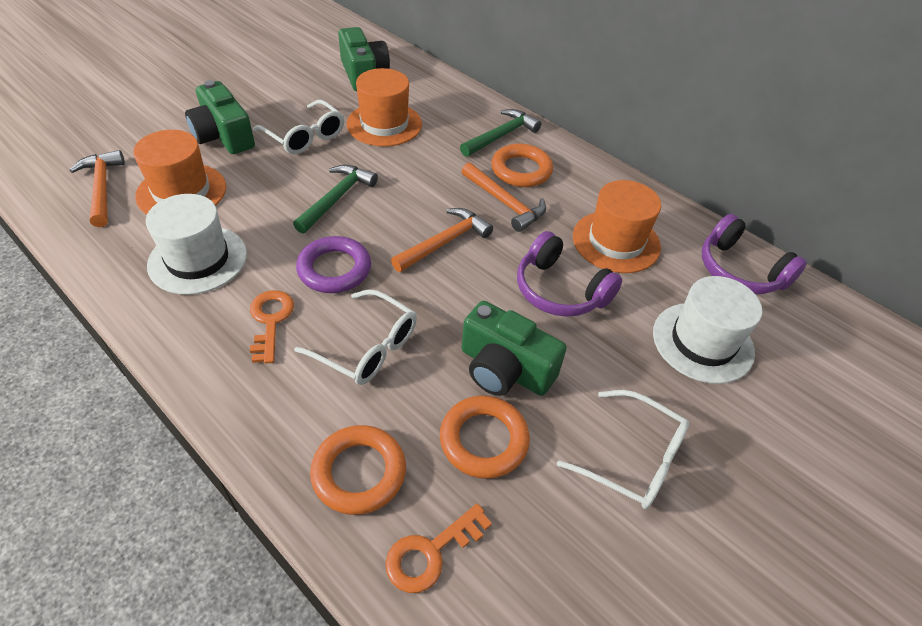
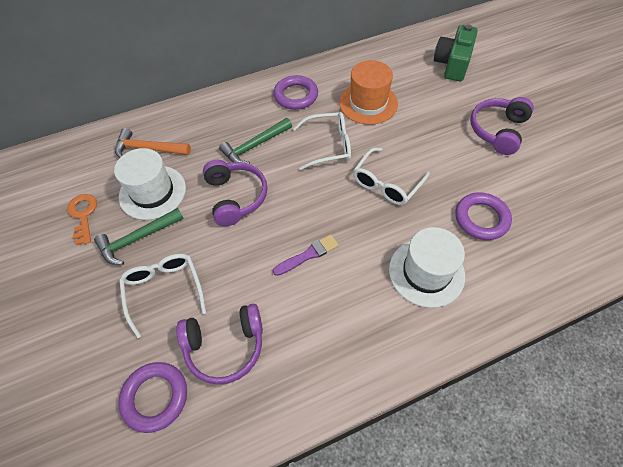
green camera: 3 -> 1
orange hammer: 3 -> 1
orange hat: 3 -> 1
orange key: 2 -> 1
orange ring: 3 -> 0
purple brush: 0 -> 1
purple headphones: 2 -> 3
purple ring: 1 -> 3

